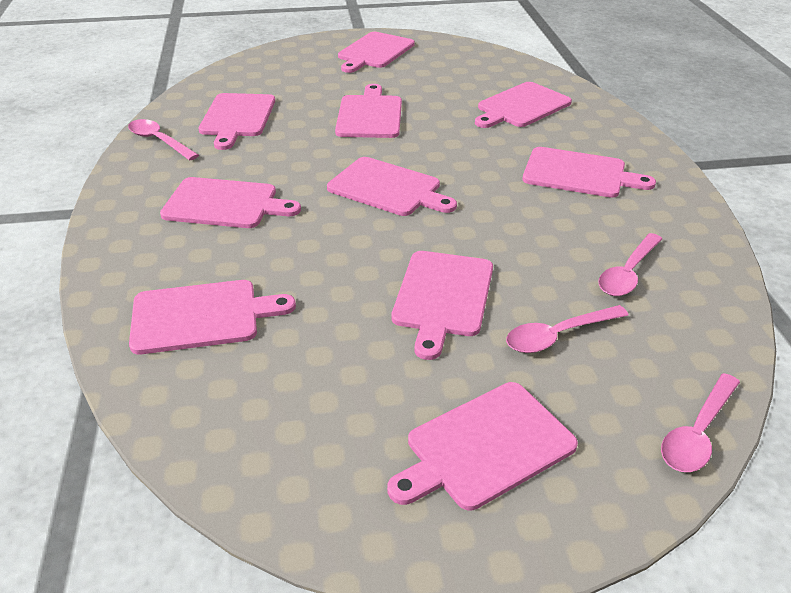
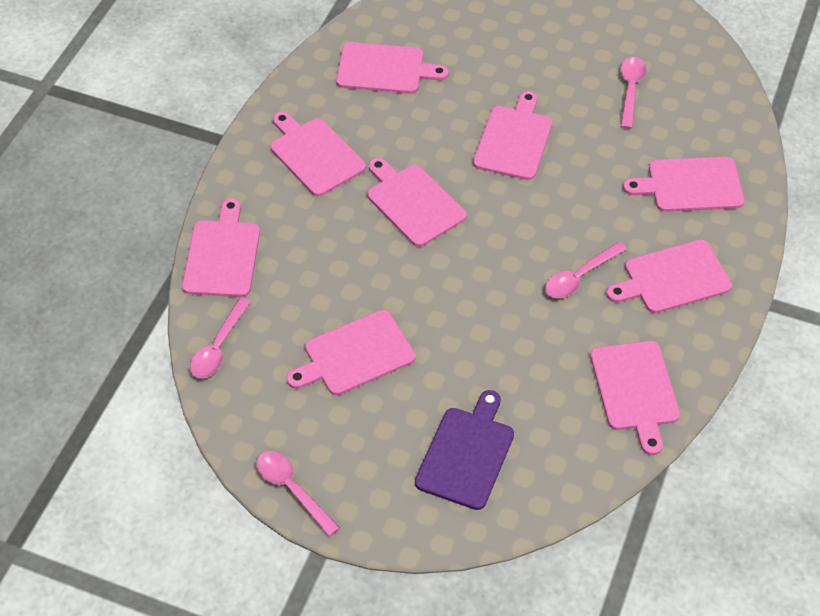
pink cutting board: 10 -> 9
purple cutting board: 0 -> 1

